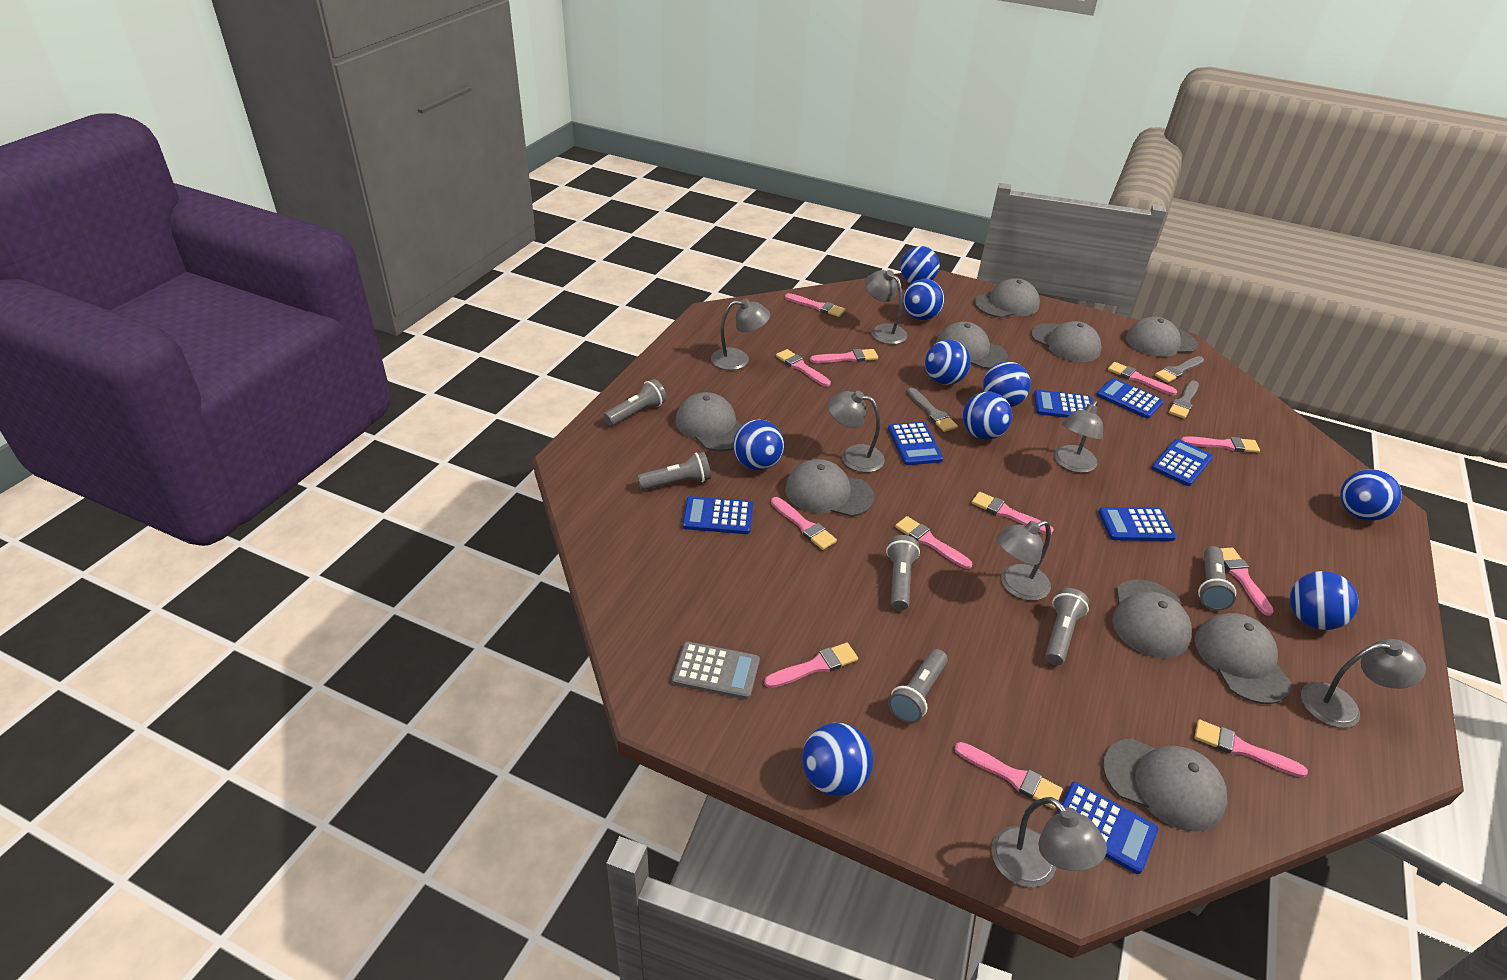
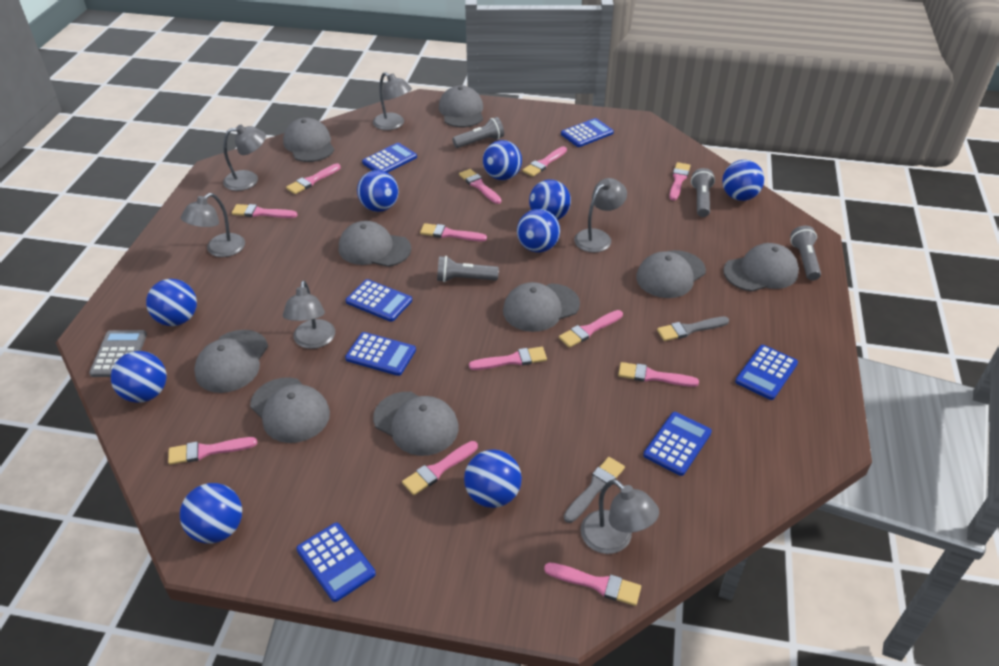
grey brush: 3 -> 2
grey flashlight: 6 -> 4
grey lamp: 7 -> 6

